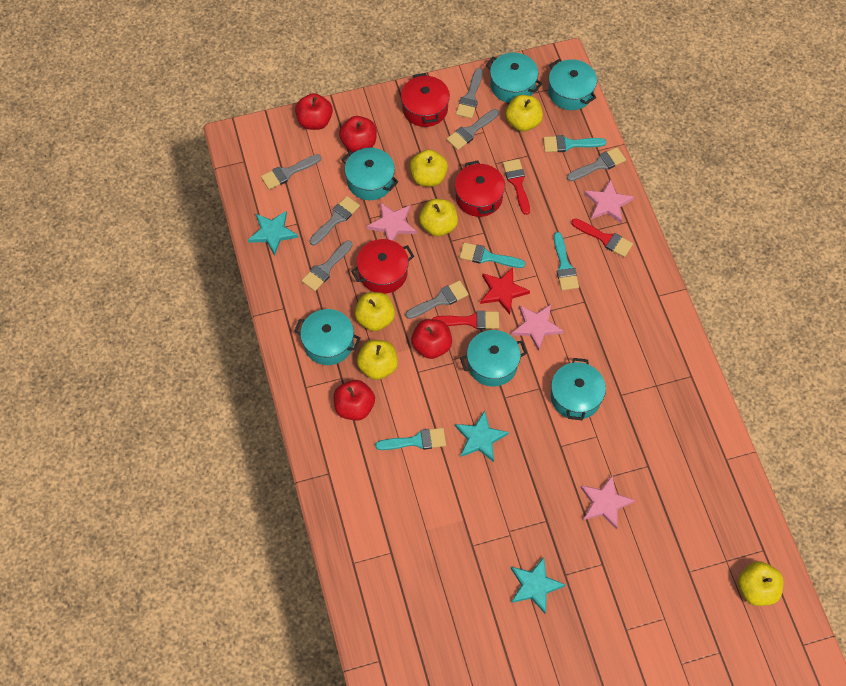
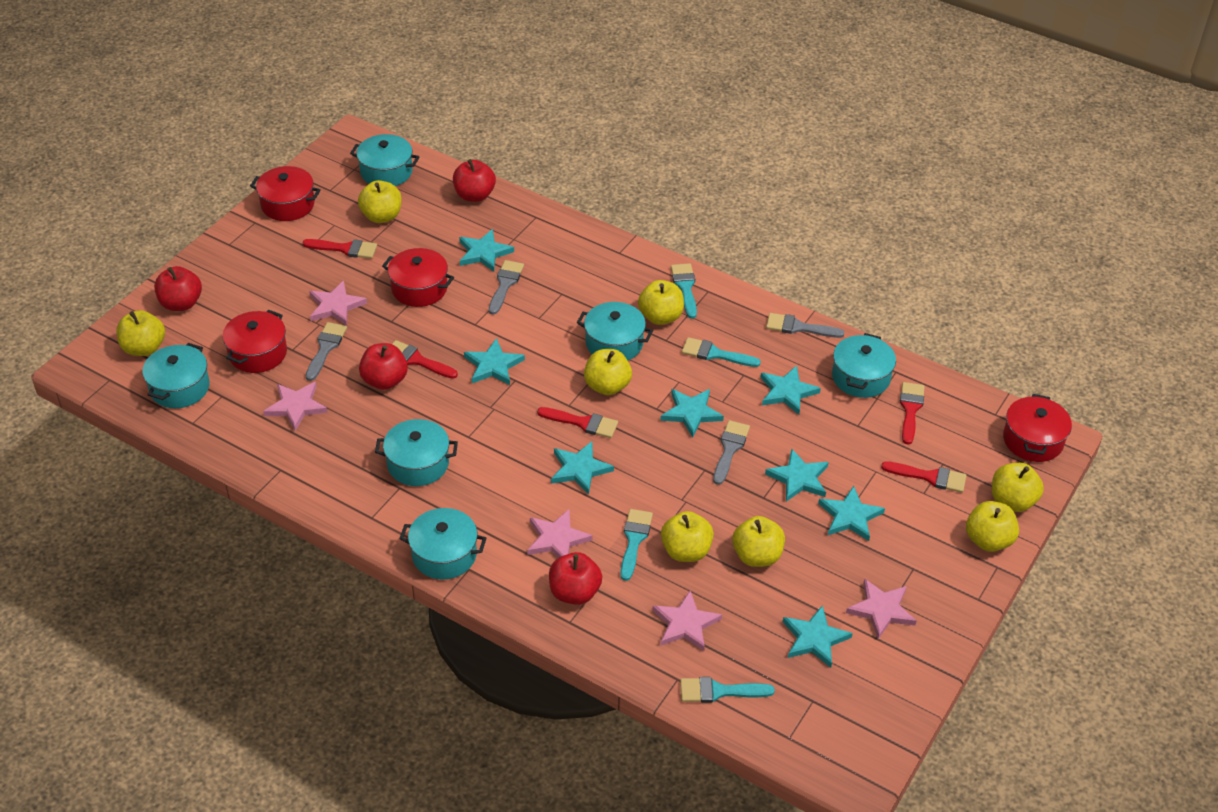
grey brush: 7 -> 4
pink star: 4 -> 5
red brush: 3 -> 5
red pot: 3 -> 4
red star: 1 -> 0
turquoise star: 3 -> 8
yellow apple: 6 -> 8

